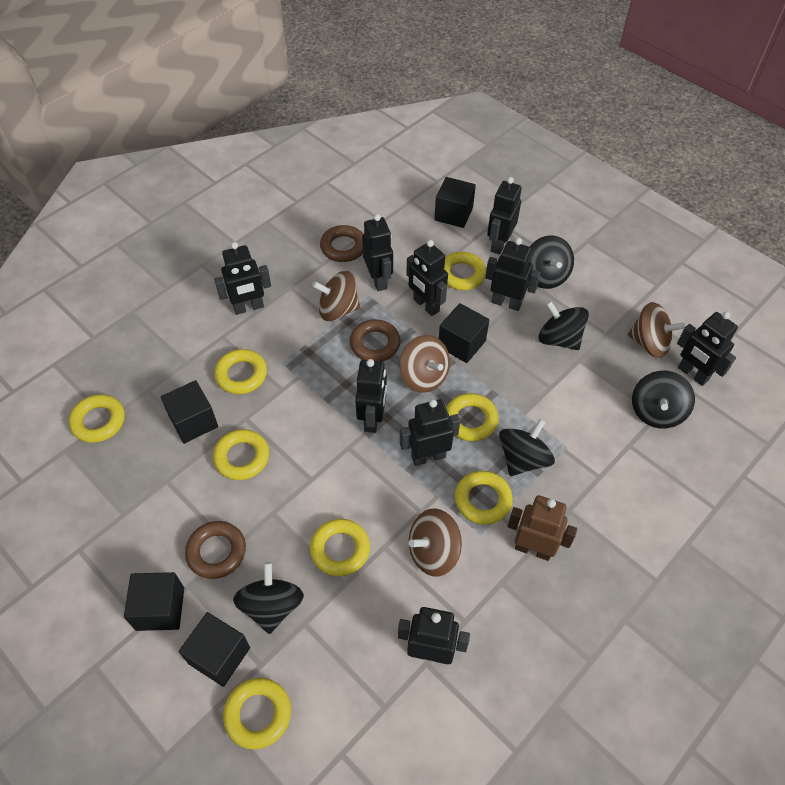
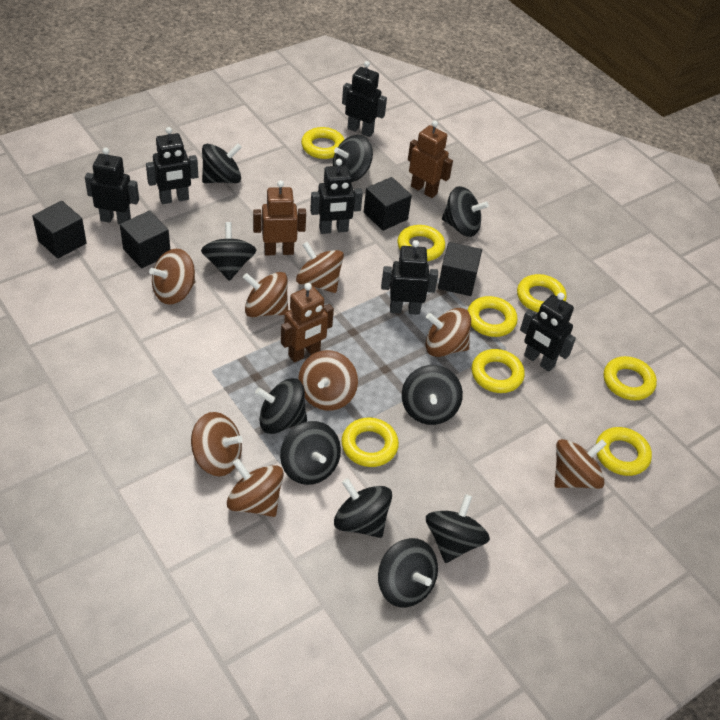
black cube: 5 -> 4
black robot: 9 -> 6
black spinning top: 5 -> 10
brown ring: 3 -> 0
brown robot: 1 -> 3
brown spinning top: 4 -> 8

